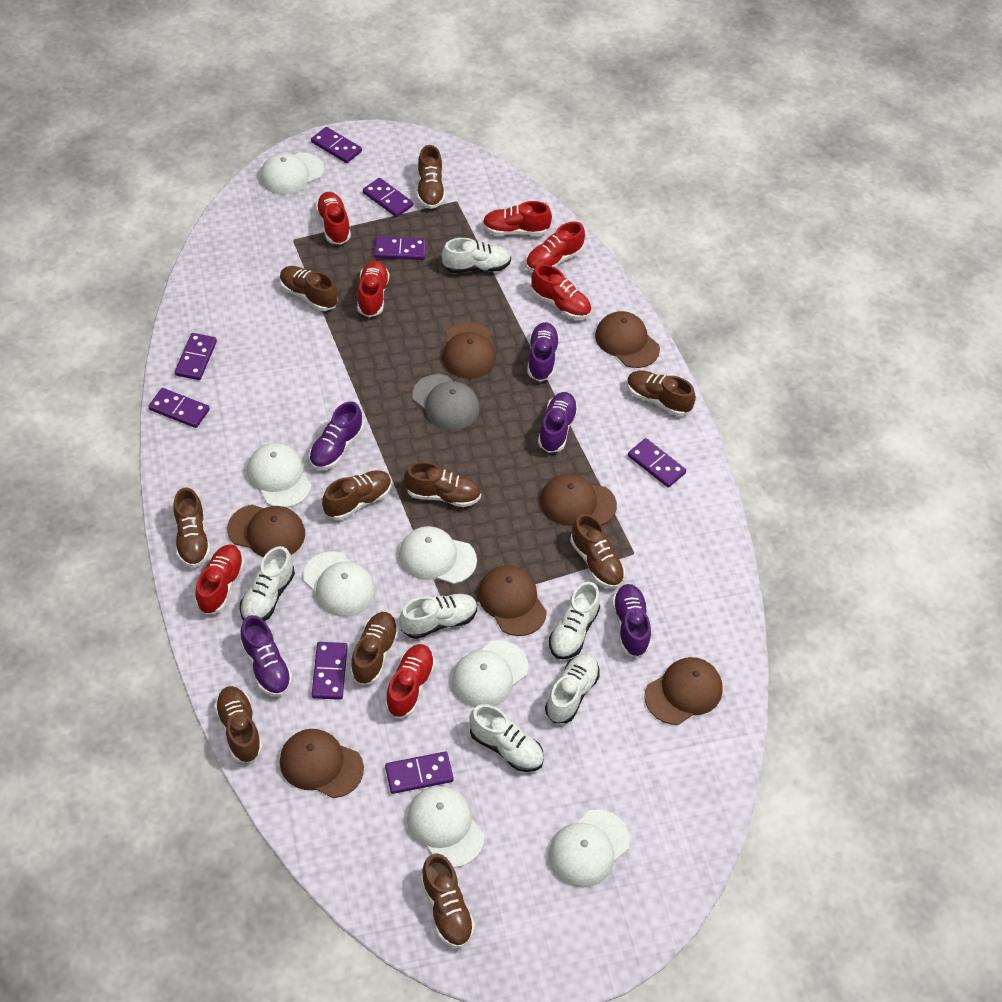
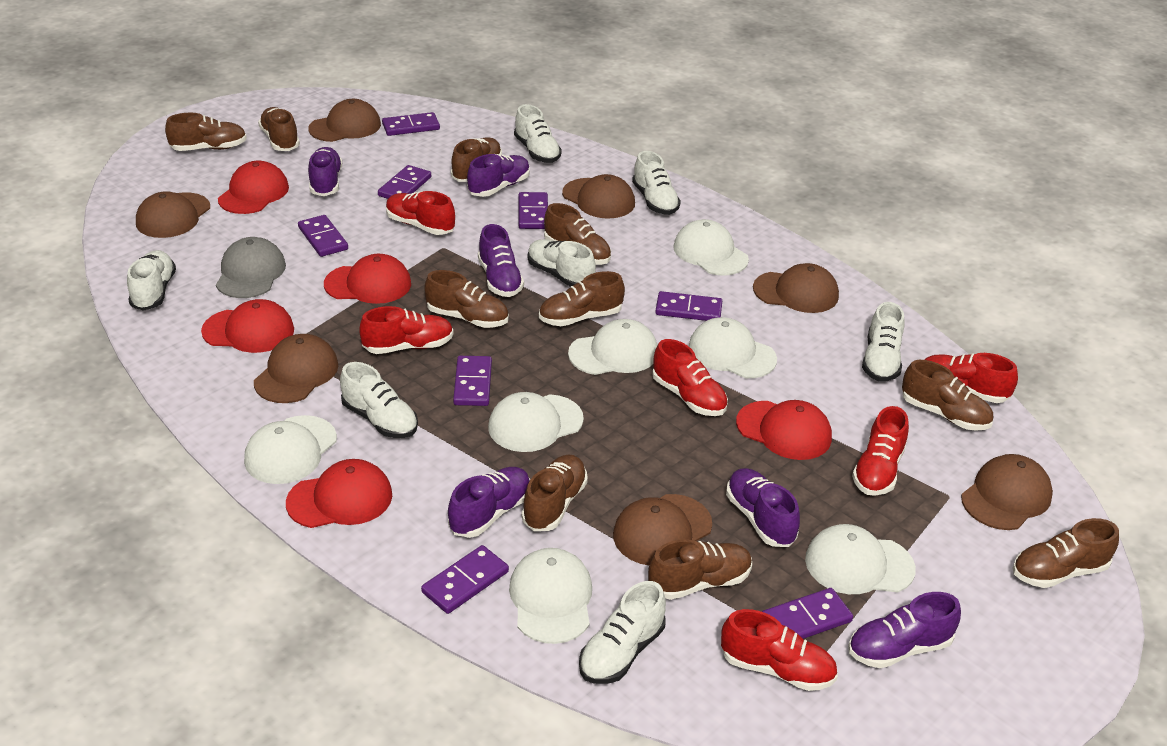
purple shoe: 5 -> 6
red cap: 0 -> 5
red shoe: 7 -> 6
white shoe: 6 -> 7

